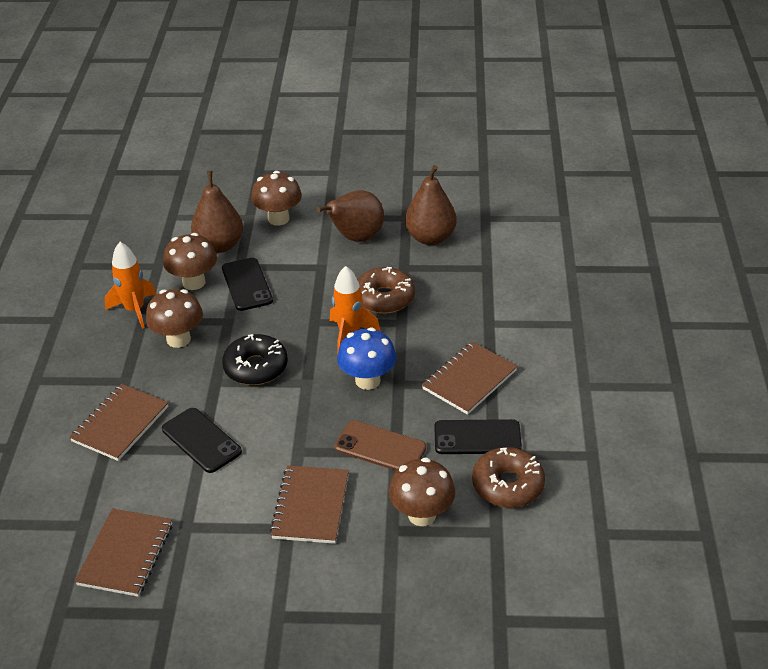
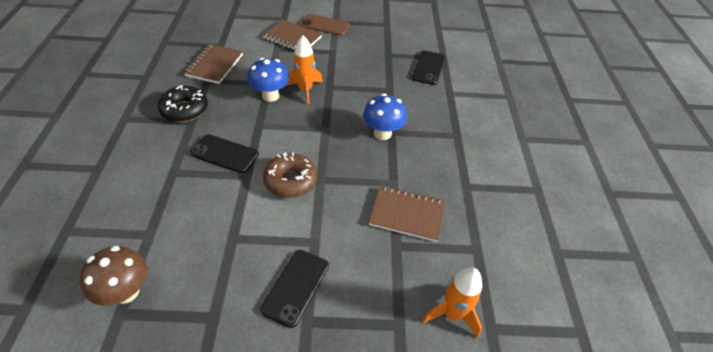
blue mushroom: 1 -> 2
brown donut: 2 -> 1
brown mushroom: 4 -> 1
brown notebook: 4 -> 3
brown pear: 3 -> 0

